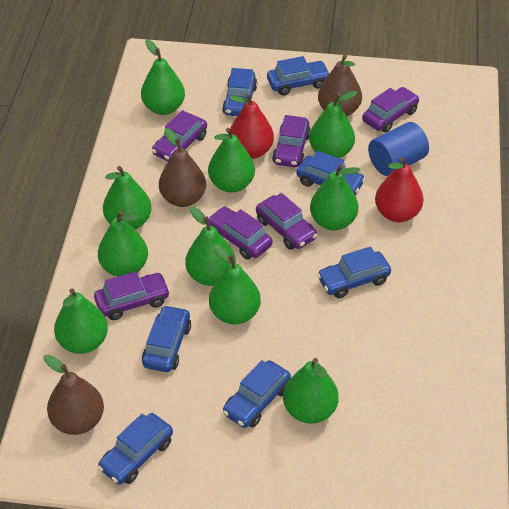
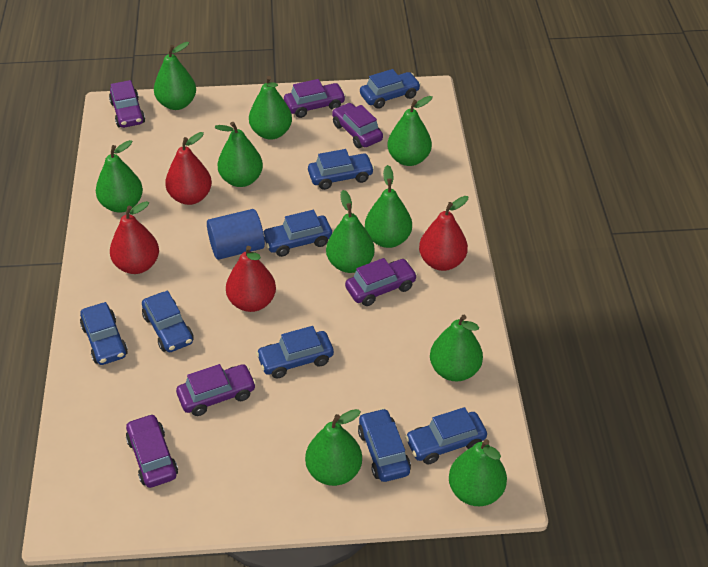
blue car: 7 -> 8
brown pear: 3 -> 0
red pear: 2 -> 4

